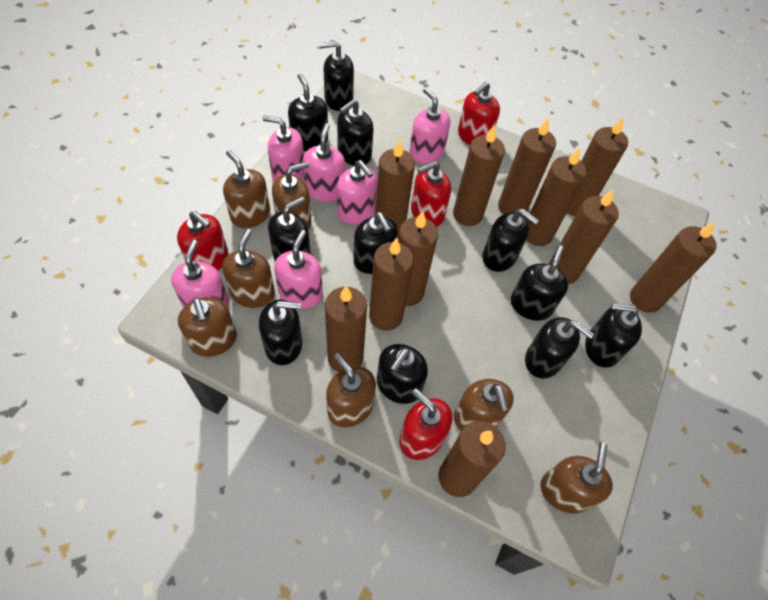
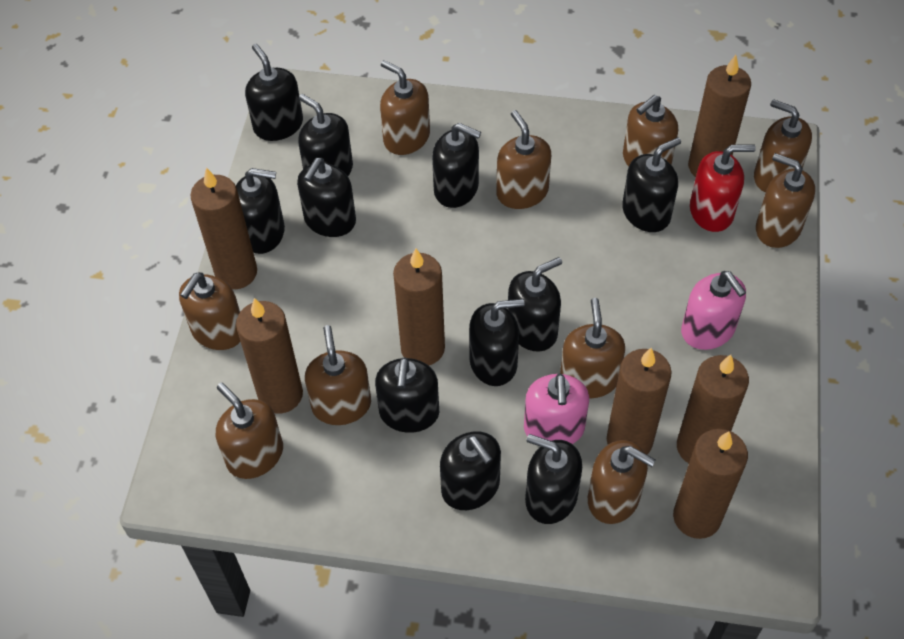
brown candle: 11 -> 7
brown soap dispenser: 7 -> 10
pink soap dispenser: 6 -> 2
red soap dispenser: 4 -> 1

